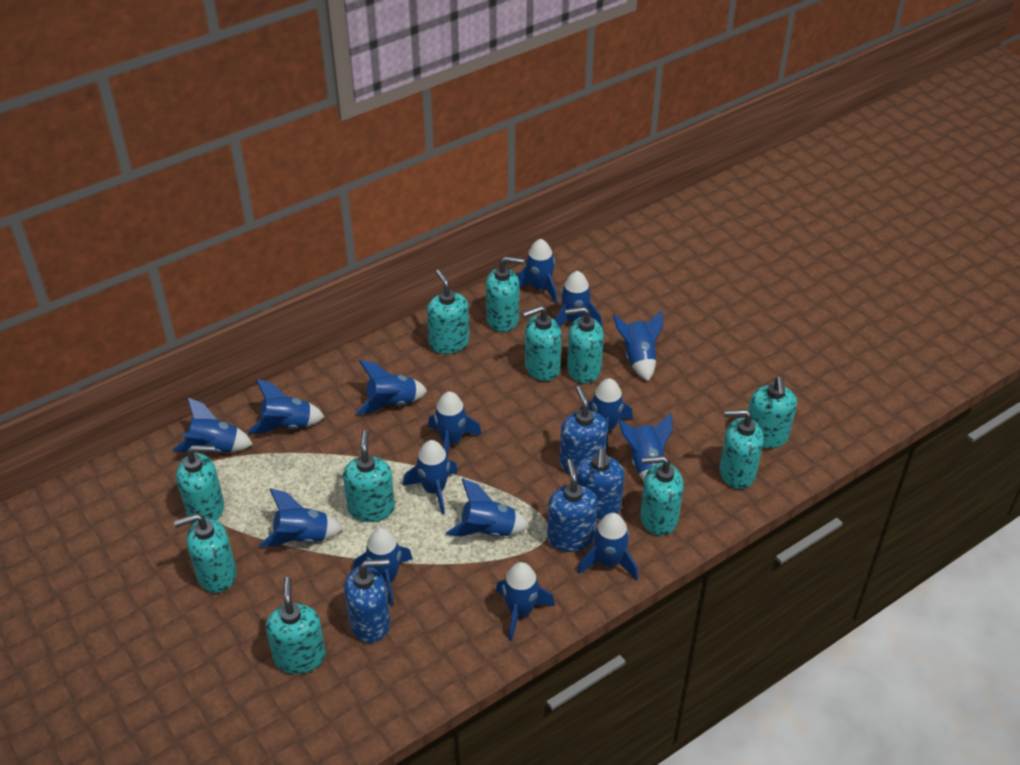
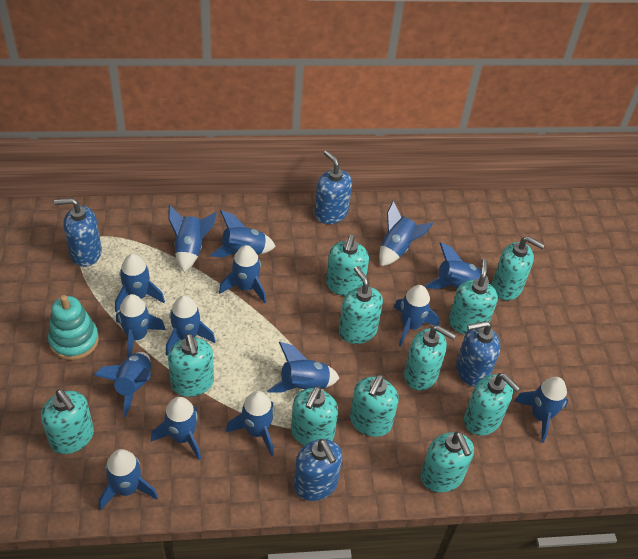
turquoise stacking toy: 0 -> 1

